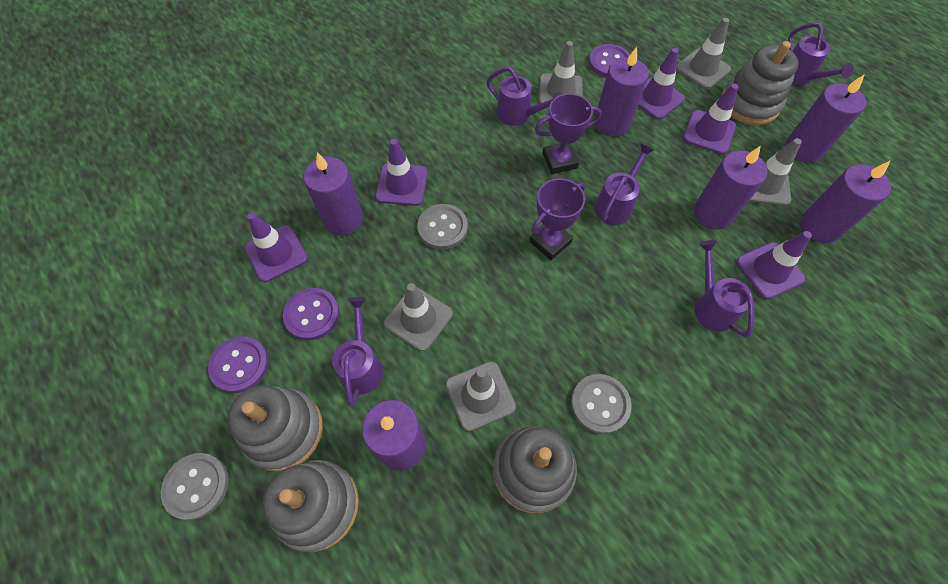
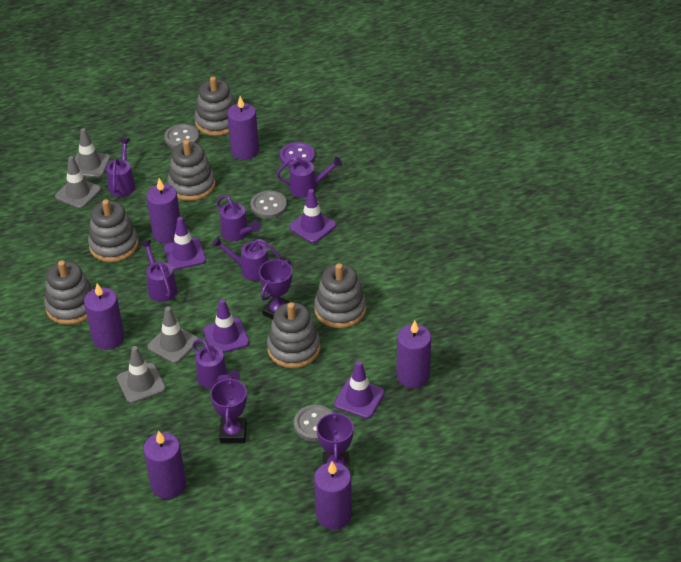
grey stacking toy: 4 -> 6
grey traffic cone: 5 -> 4
purple button: 3 -> 1
purple traffic cone: 5 -> 4
purple trophy: 2 -> 3
purple watering can: 5 -> 6

